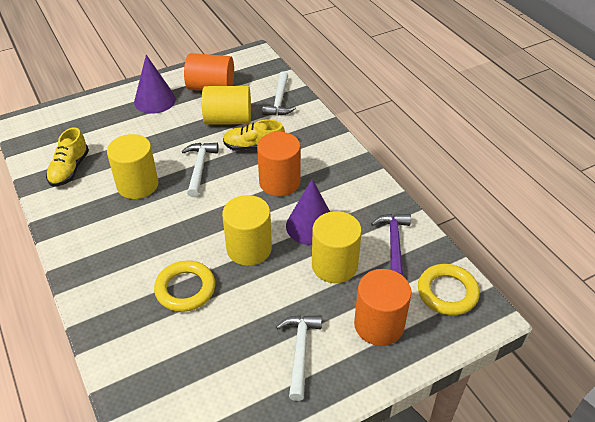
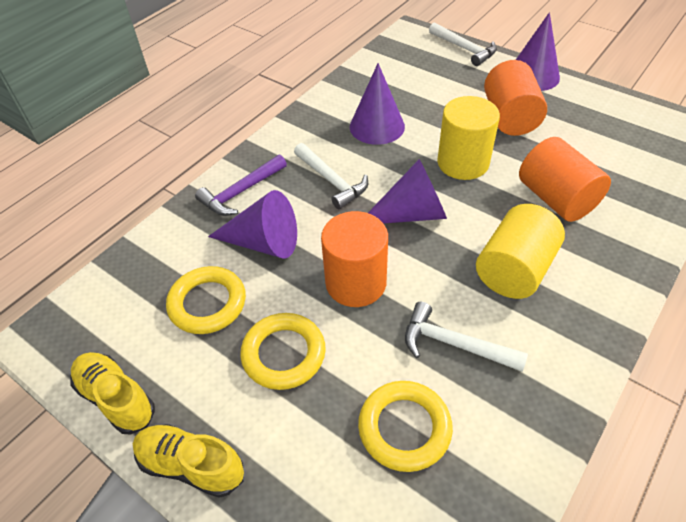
purple cone: 2 -> 4
yellow cylinder: 4 -> 2
yellow ring: 2 -> 3

